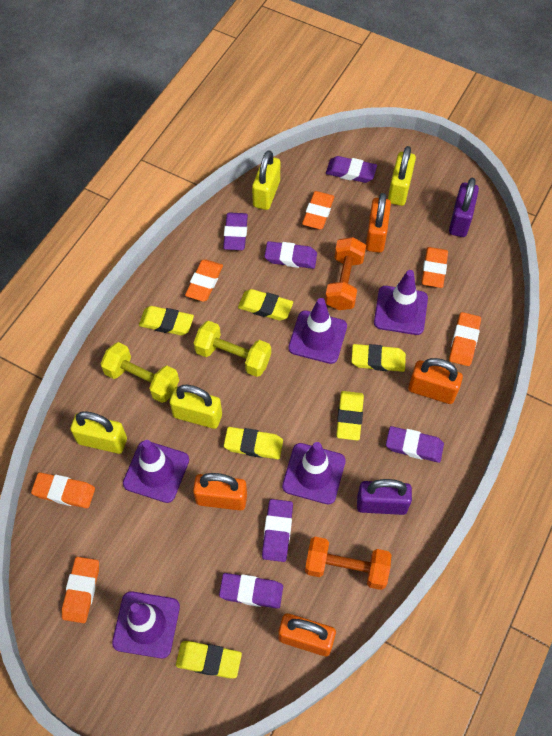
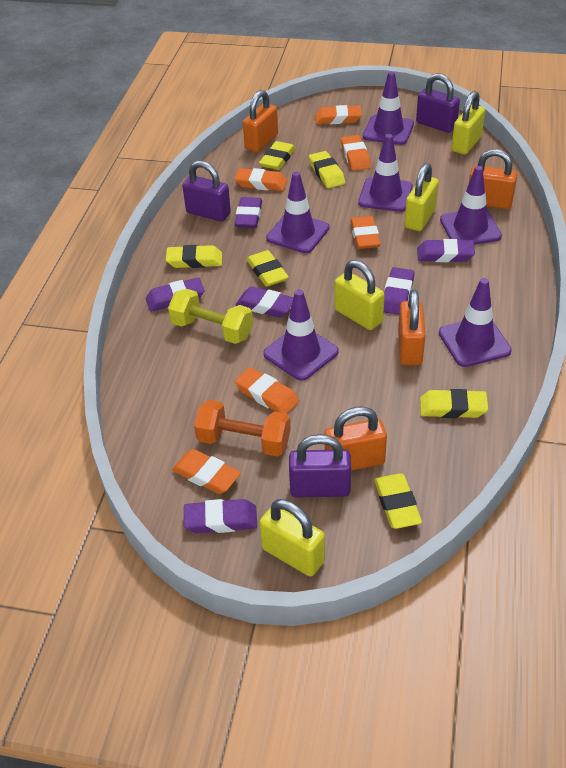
orange dumbbell: 2 -> 1
purple padlock: 2 -> 3
purple traffic cone: 5 -> 6
yellow dumbbell: 2 -> 1

